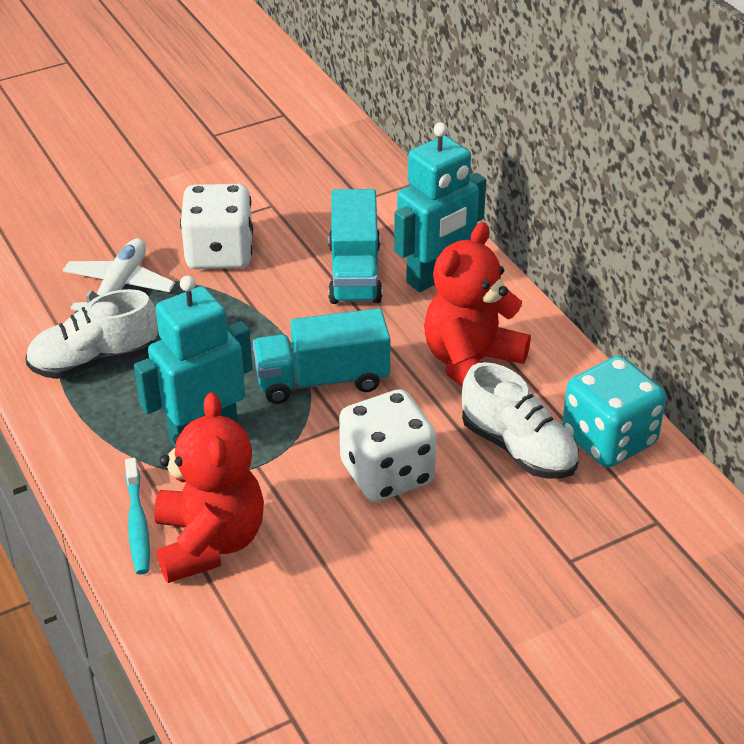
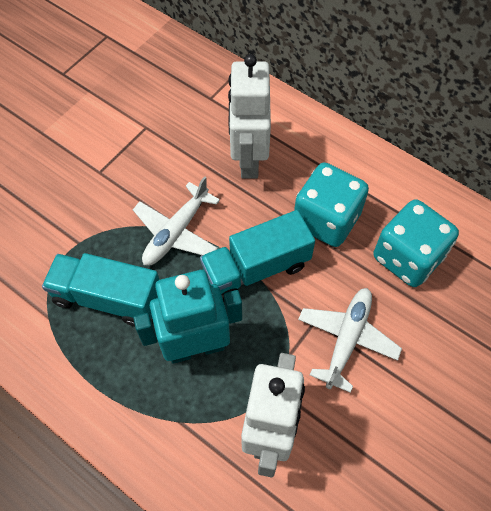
red teddy bear: 2 -> 0
turquoise dice: 1 -> 2
turquoise robot: 2 -> 1
turquoise toothbrush: 1 -> 0
white dice: 2 -> 0
white plane: 1 -> 2
white robot: 0 -> 2
white shoe: 2 -> 0

